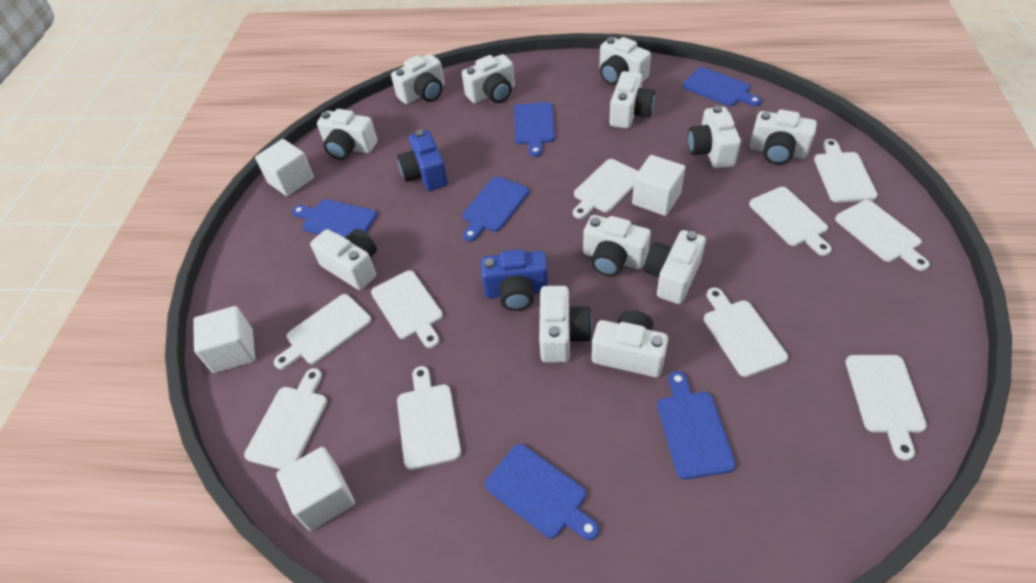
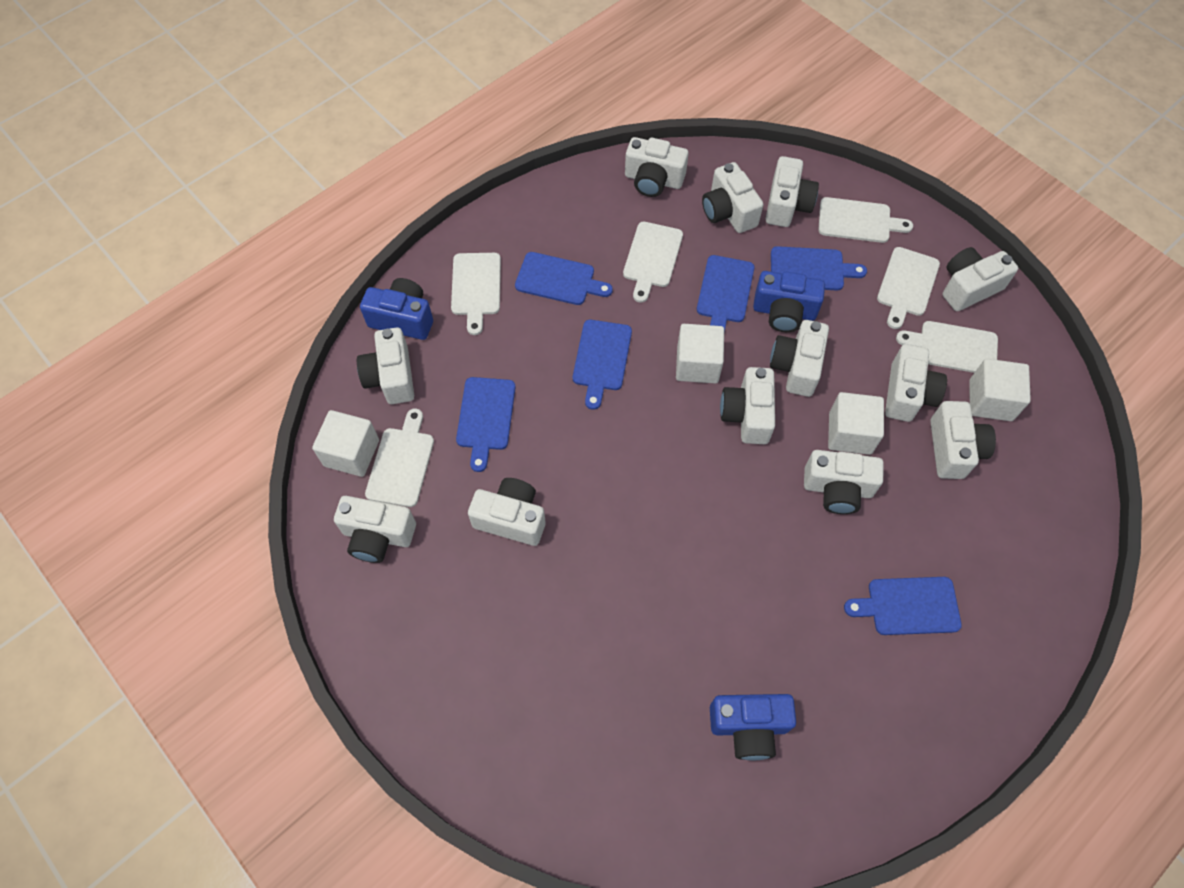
blue camera: 2 -> 3
white cutting board: 10 -> 6

